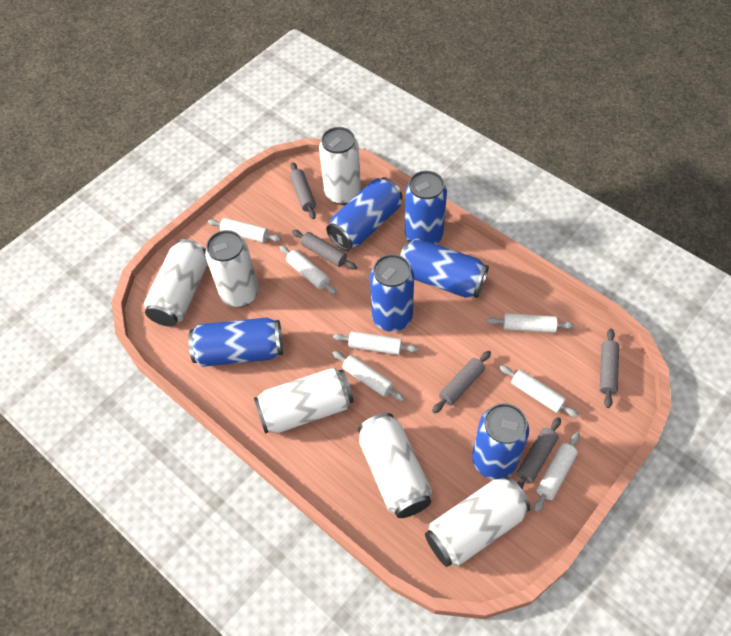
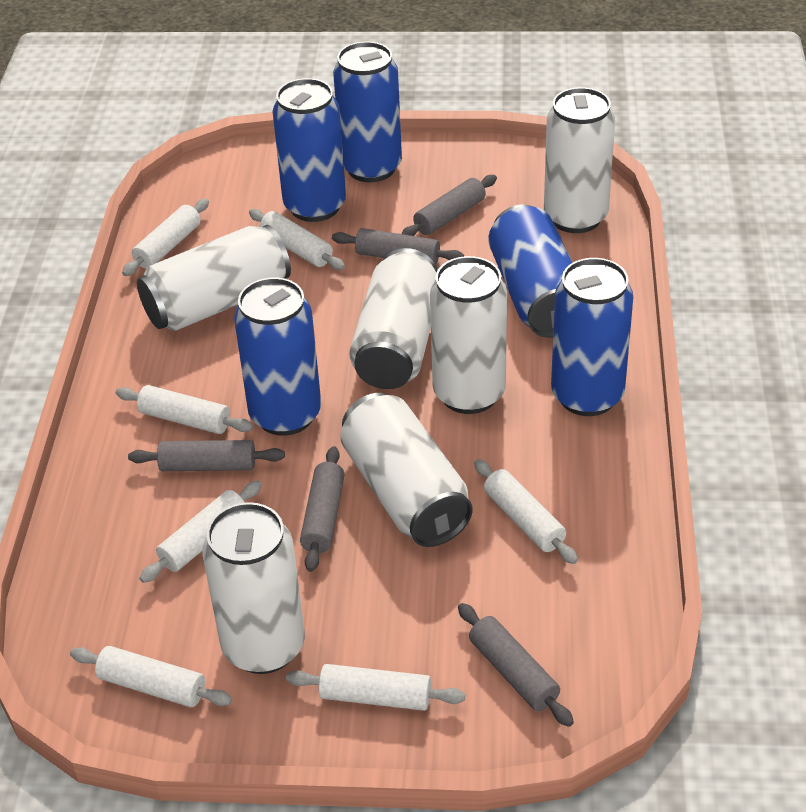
blue can: 6 -> 5

